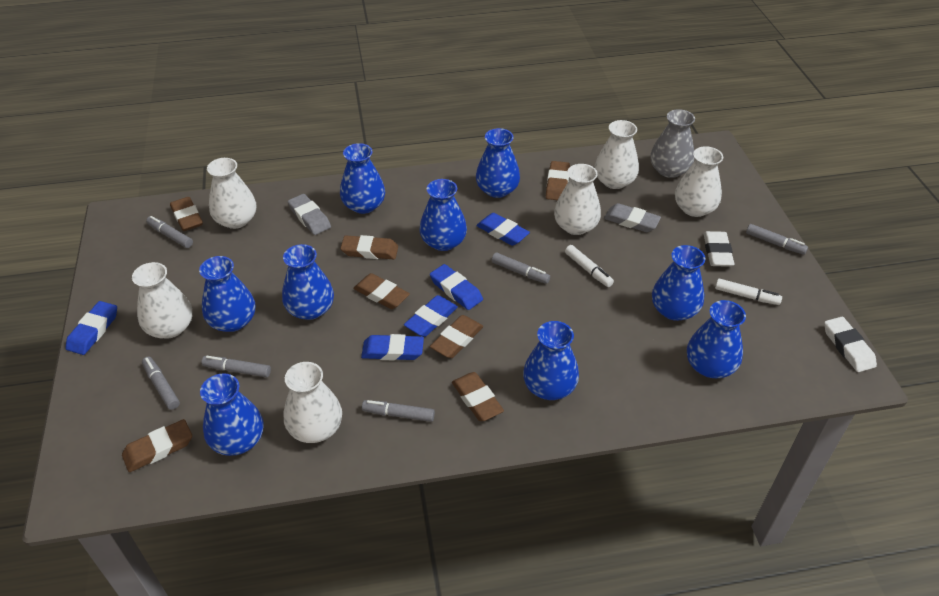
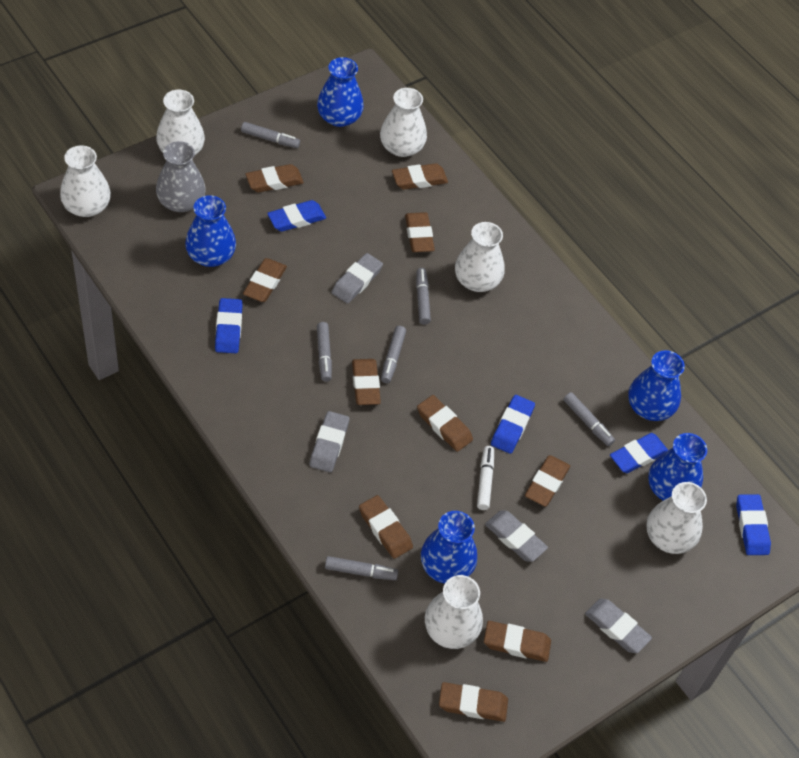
blue vase: 9 -> 5
brown eraser: 7 -> 10
grey eraser: 2 -> 4
white eraser: 2 -> 0
white marker: 2 -> 1

